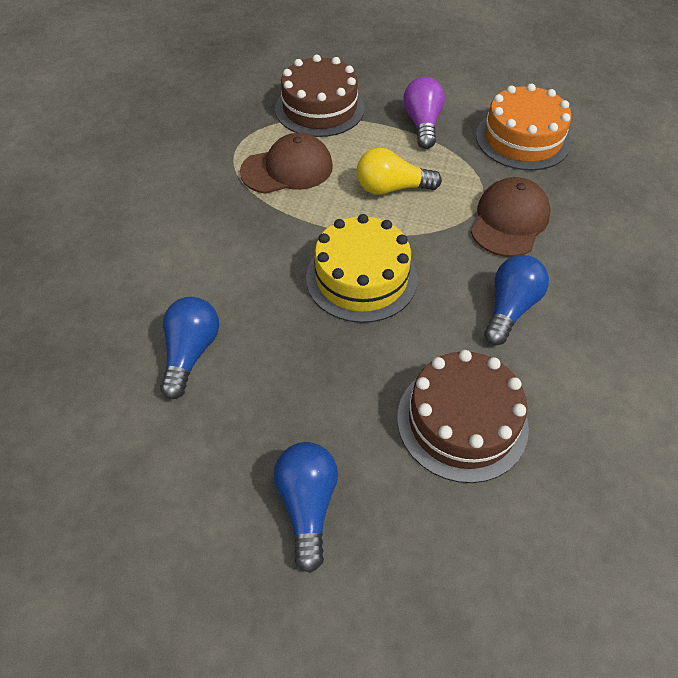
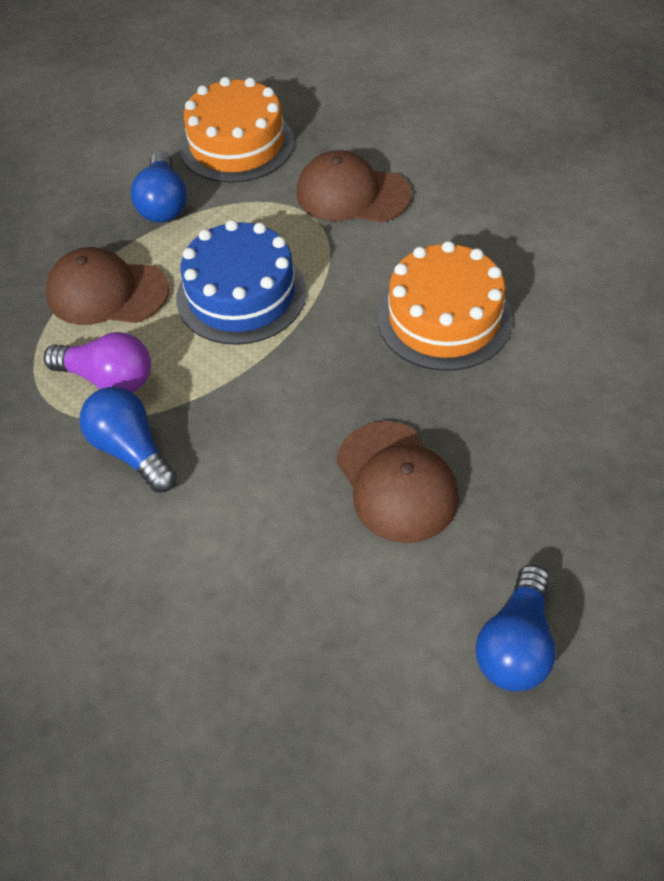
blue cake: 0 -> 1
brown cake: 2 -> 0
brown cap: 2 -> 3
orange cake: 1 -> 2
yellow cake: 1 -> 0
yellow light bulb: 1 -> 0

